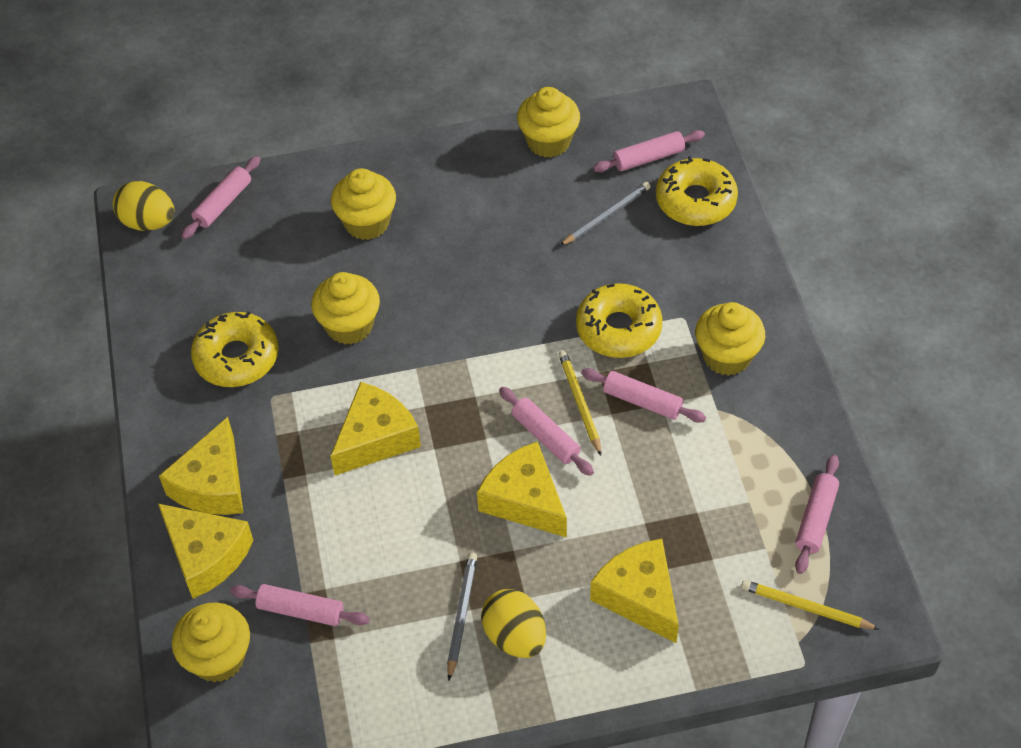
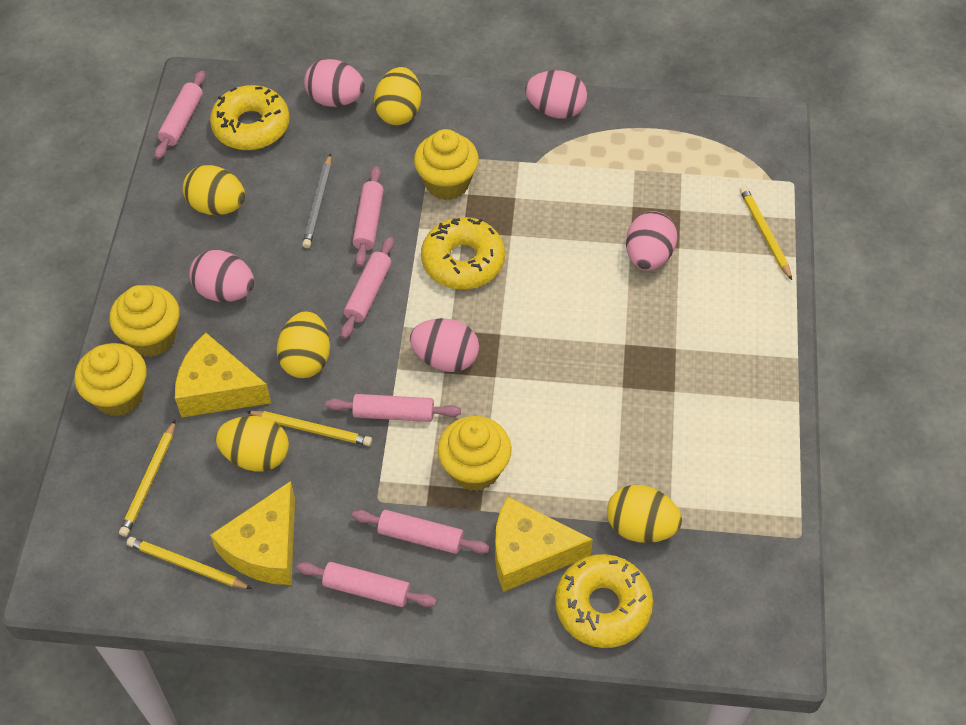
grey pencil: 2 -> 1
pink egg: 0 -> 5
yellow cheese: 5 -> 3
yellow cupcake: 5 -> 4
yellow egg: 2 -> 5
yellow pencil: 2 -> 4

